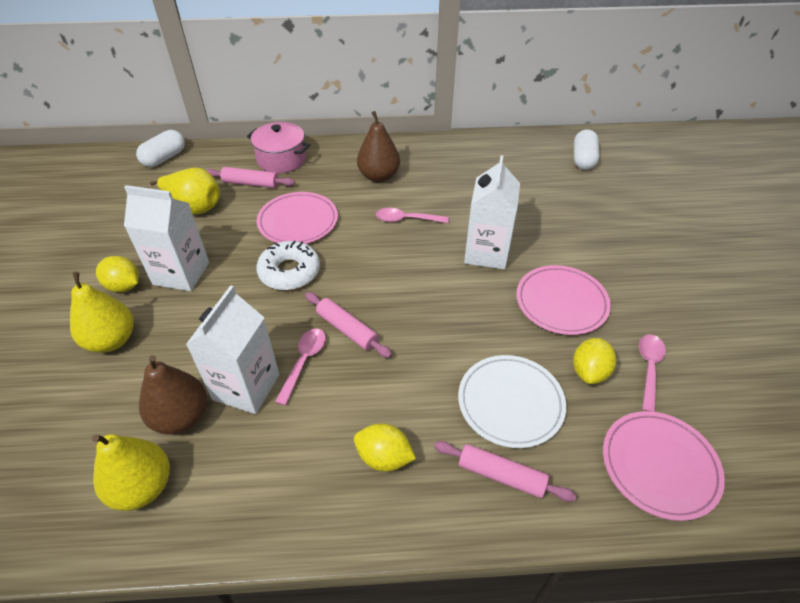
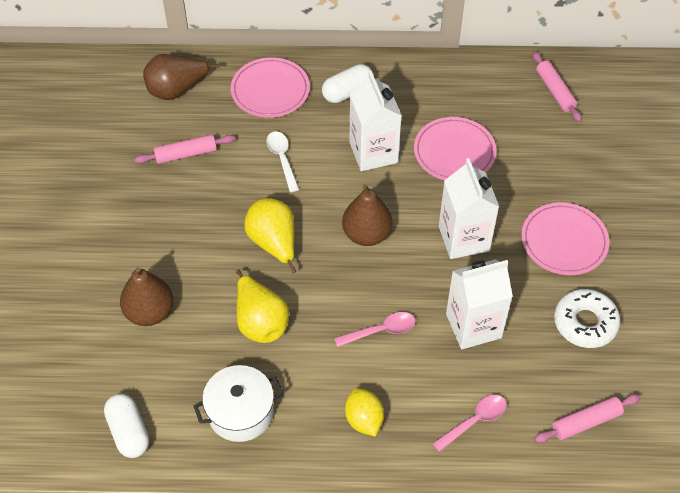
brown pear: 2 -> 3
pink pot: 1 -> 0
pink spoon: 3 -> 2
white plate: 1 -> 0
white pot: 0 -> 1
white spoon: 0 -> 1
yellow lemon: 3 -> 1
yellow pear: 3 -> 2

